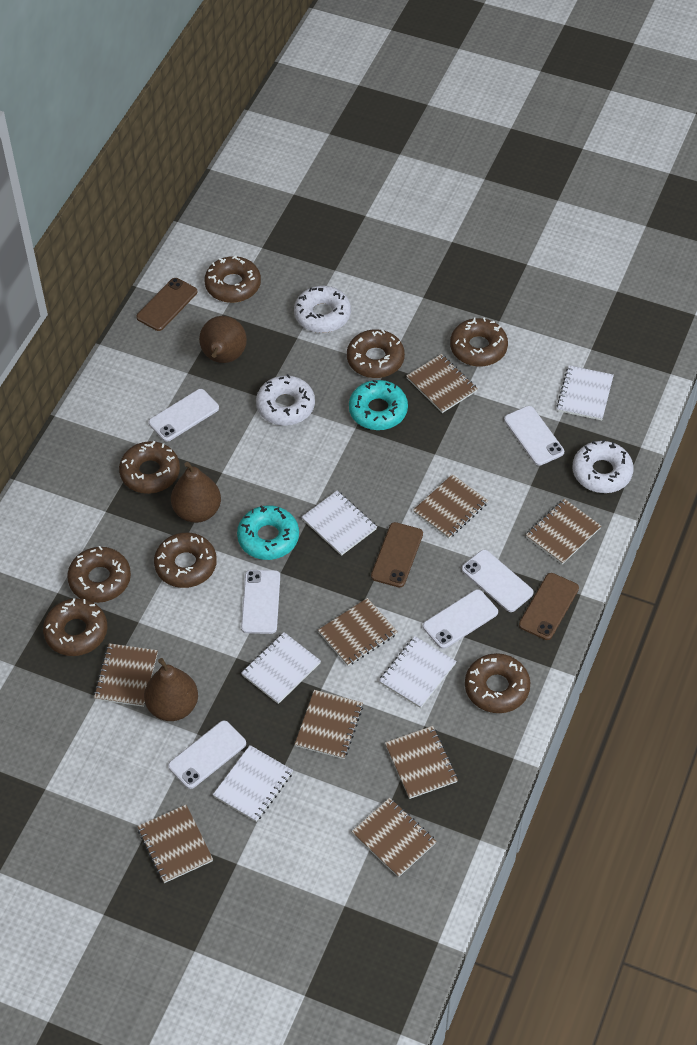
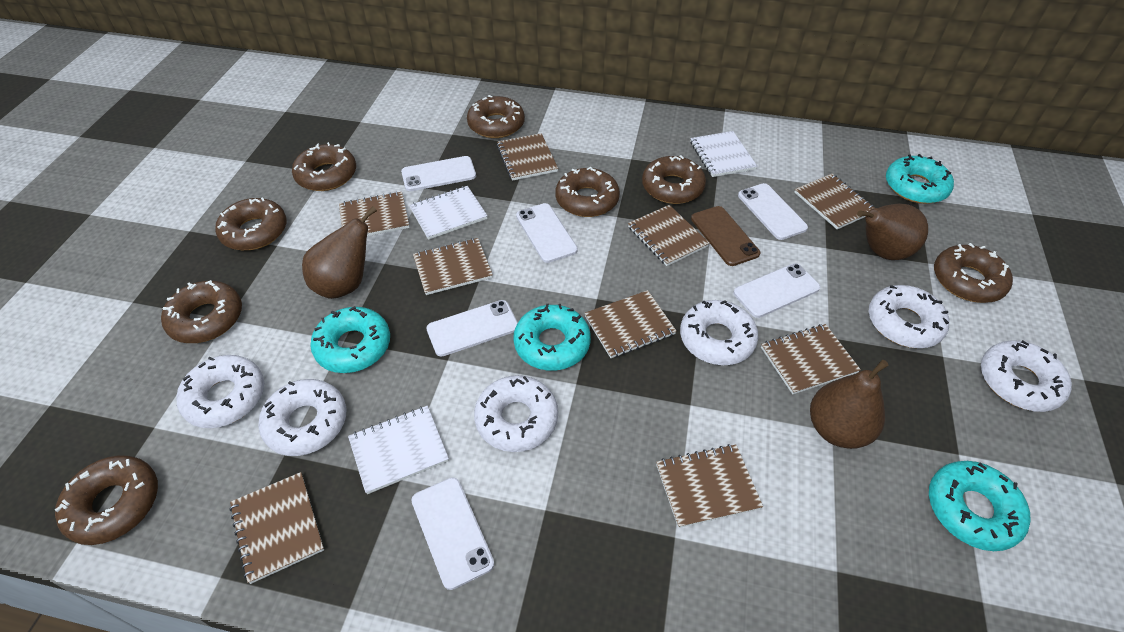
brown phone: 3 -> 1
turquoise donut: 2 -> 4
white donut: 3 -> 6
white notebook: 5 -> 3

